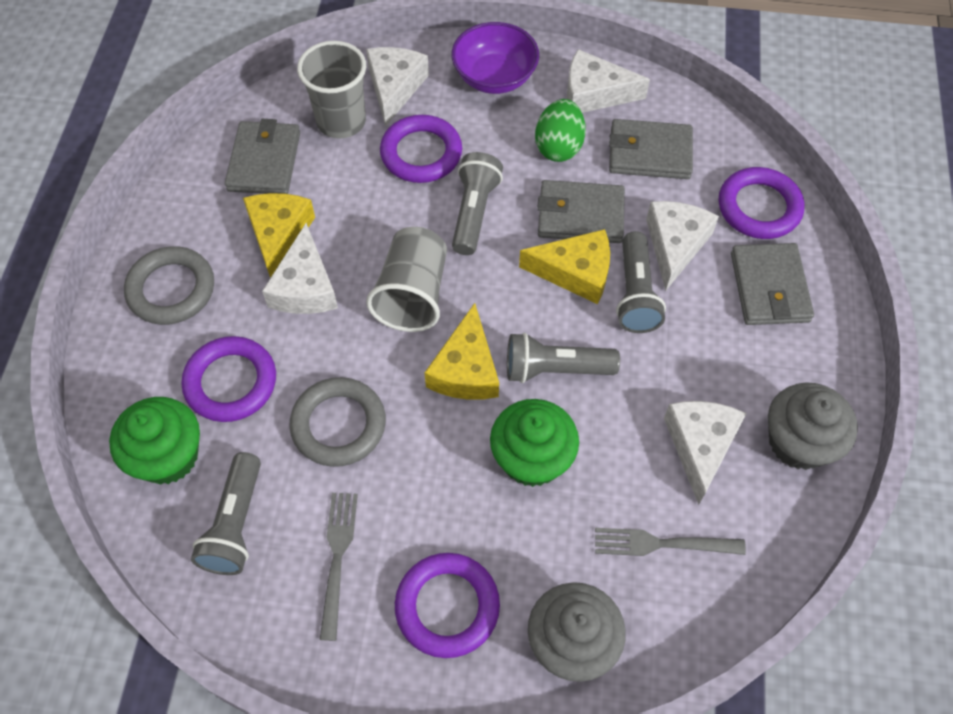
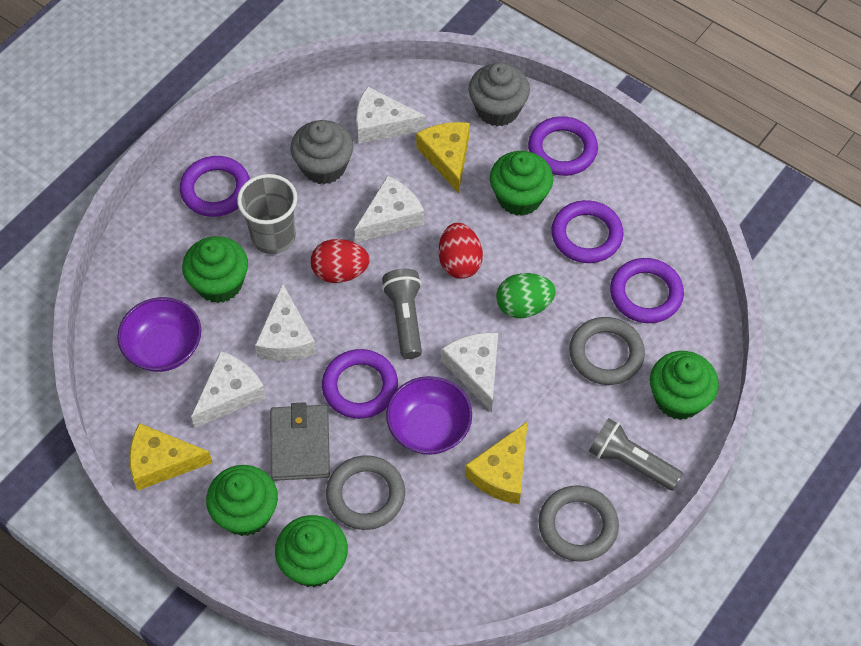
green cupcake: 2 -> 5
grey cup: 2 -> 1
grey flashlight: 4 -> 2
grey fork: 2 -> 0
grey ring: 2 -> 3
grey wallet: 4 -> 1
purple bowl: 1 -> 2
purple ring: 4 -> 5
red egg: 0 -> 2

